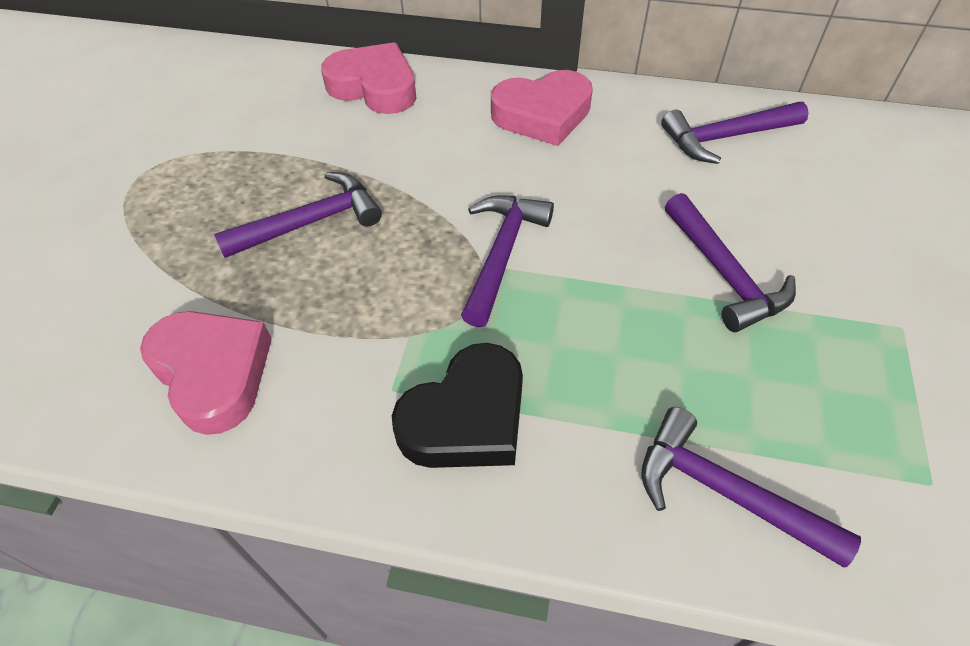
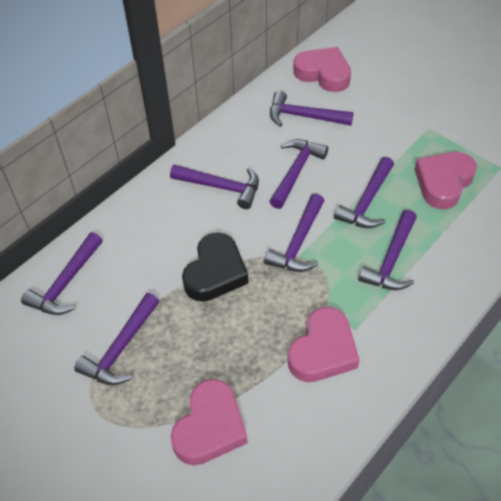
pink heart: 3 -> 4
purple hammer: 5 -> 8

